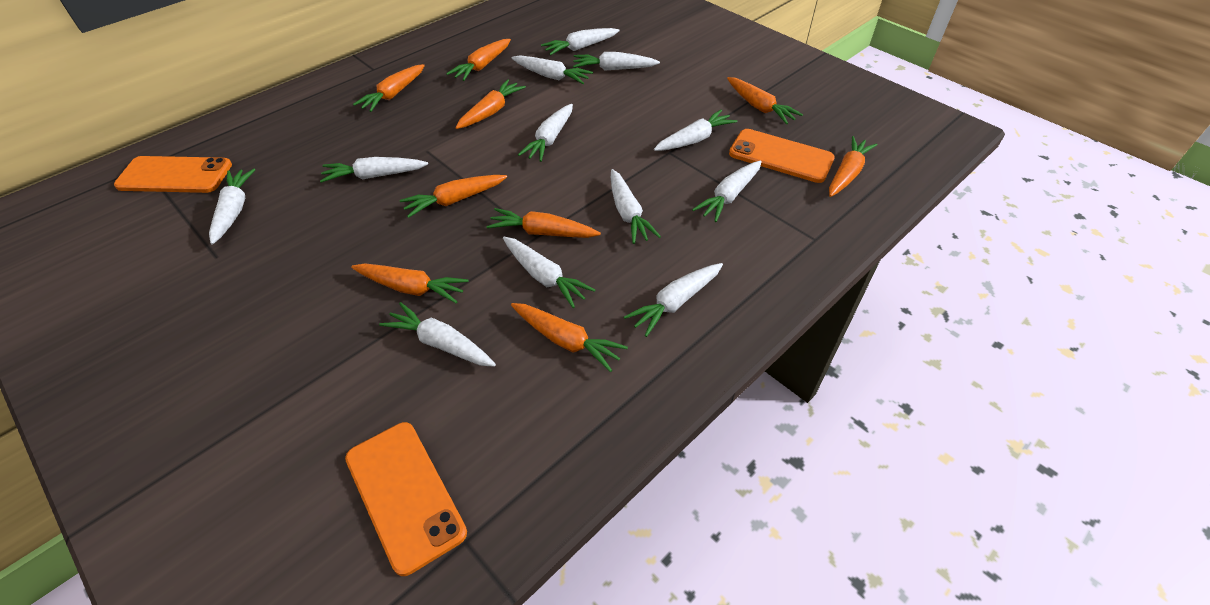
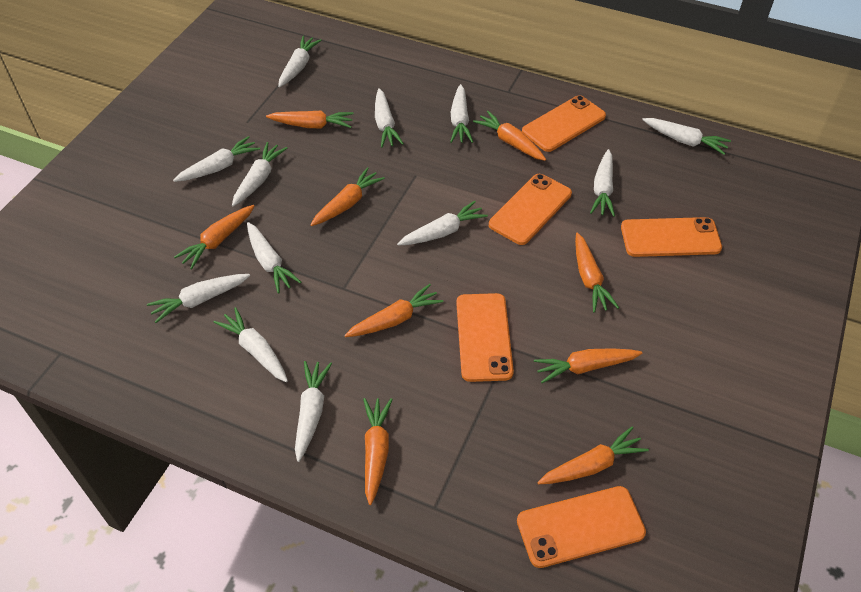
orange phone: 3 -> 5

